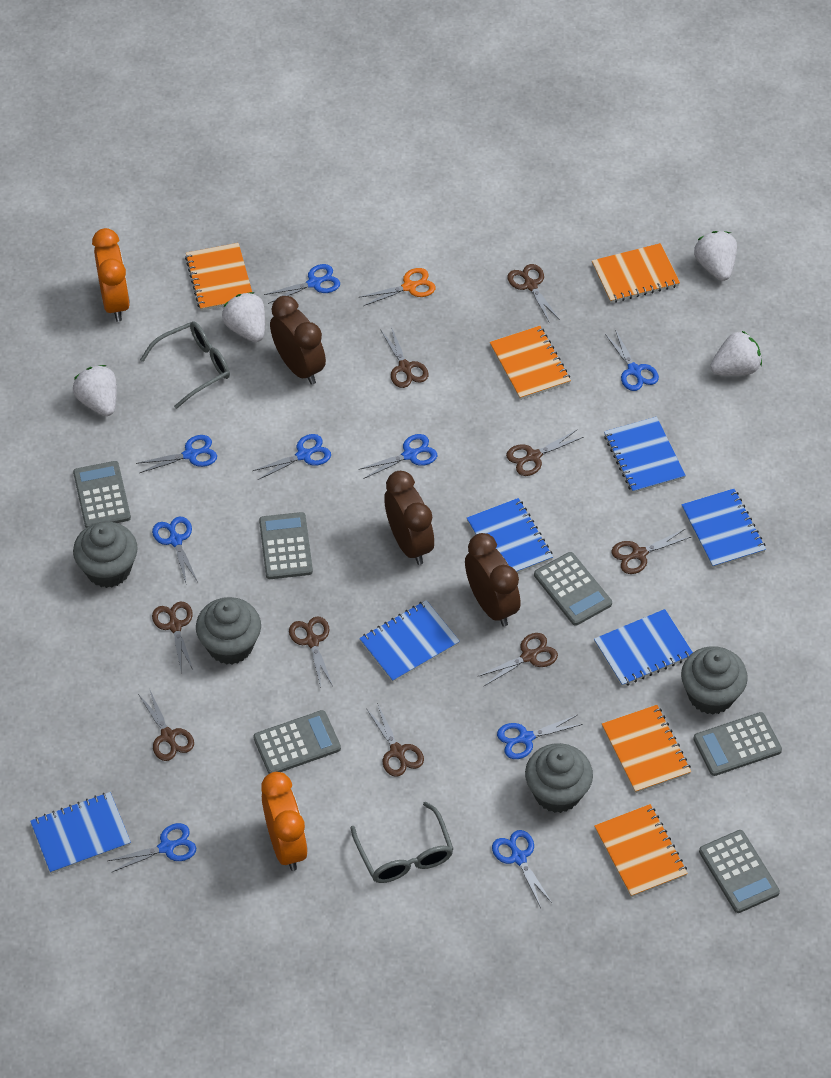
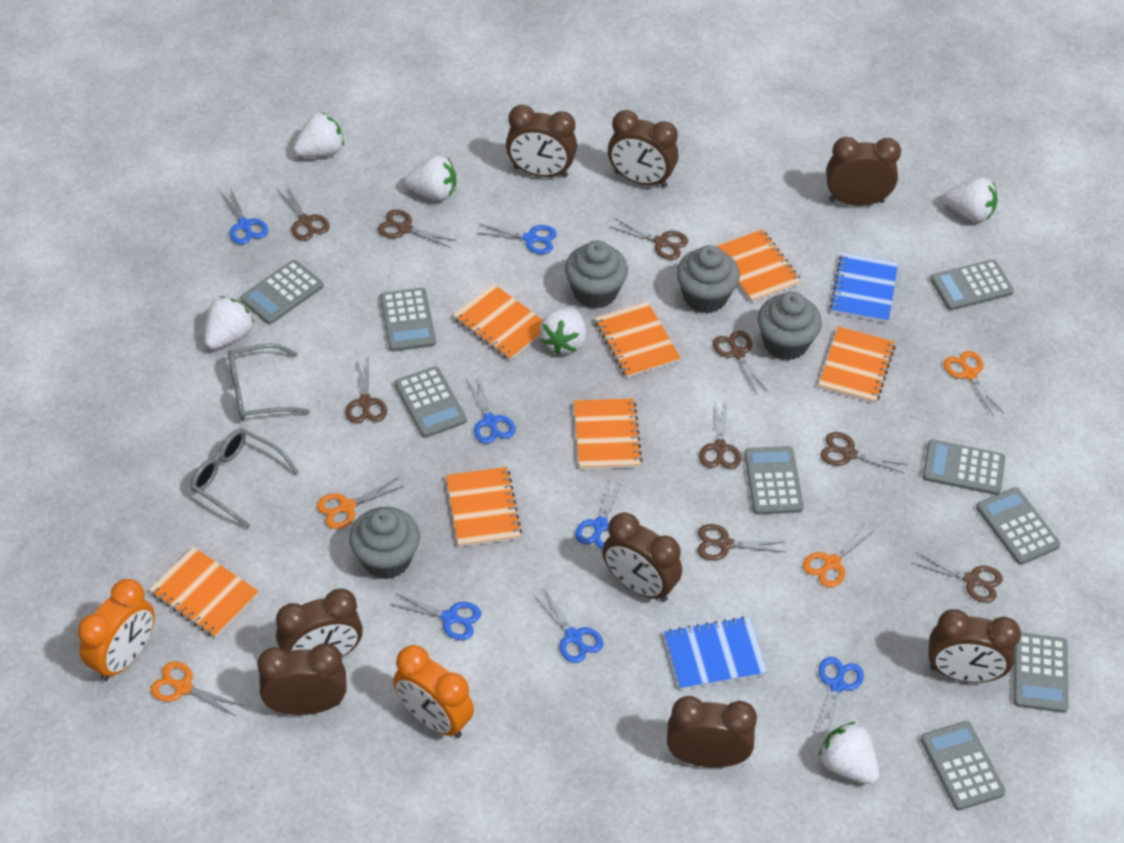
blue notebook: 6 -> 2
blue scissors: 9 -> 7
brown clock: 3 -> 8
grey calculator: 6 -> 9
orange notebook: 5 -> 7
orange scissors: 1 -> 4
white strawberry: 4 -> 6

